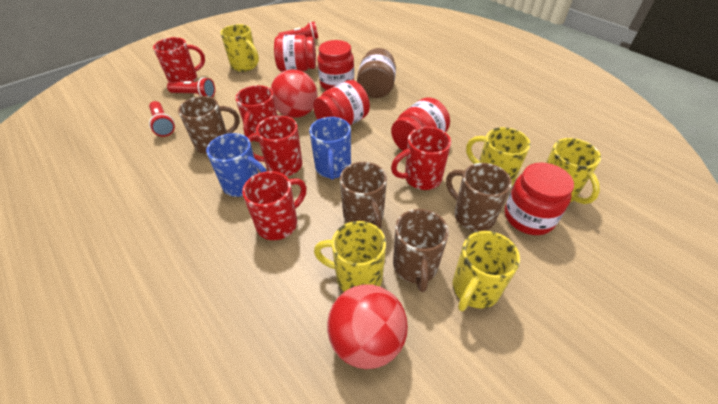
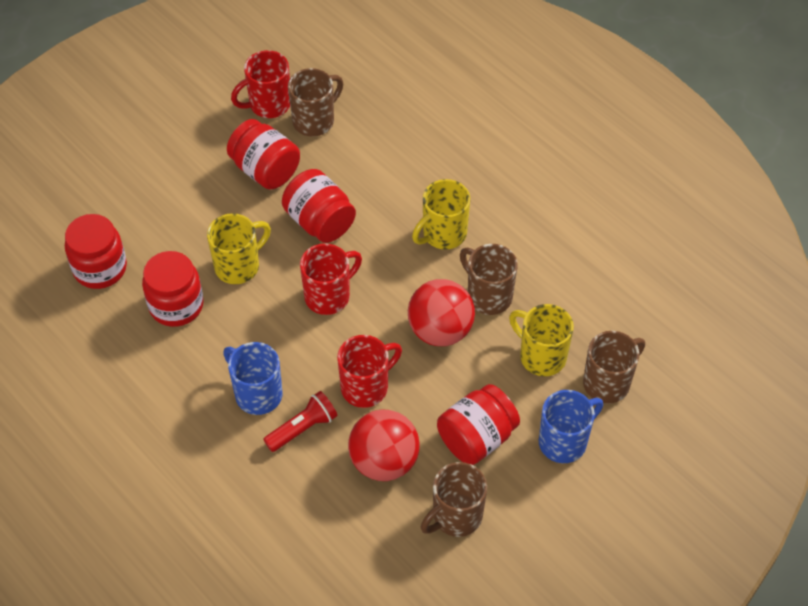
brown jar: 1 -> 0
red flashlight: 3 -> 1
red mug: 5 -> 3
yellow mug: 5 -> 3

